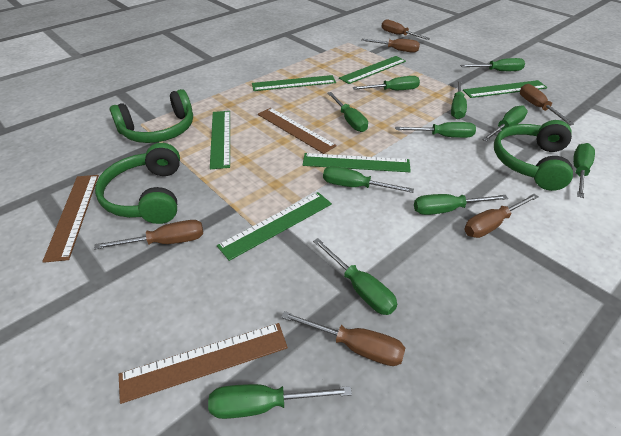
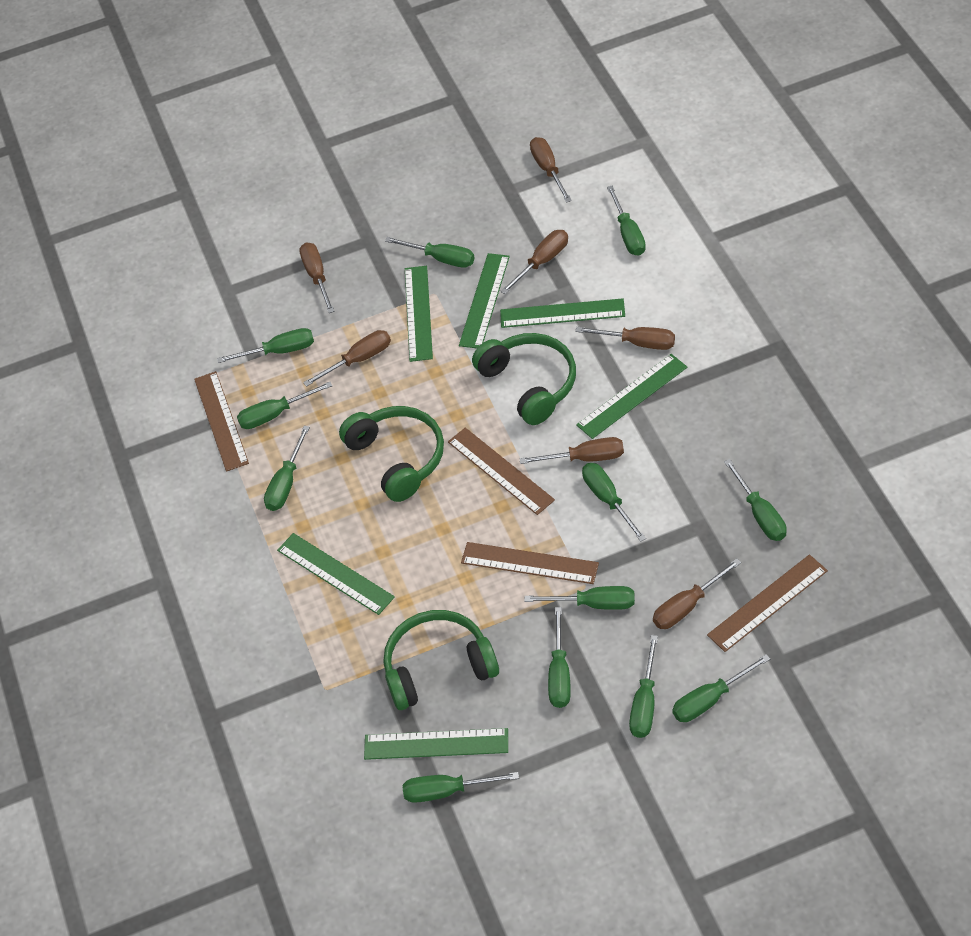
brown ruler: 3 -> 4
brown screwdriver: 6 -> 7
green screwdriver: 11 -> 12

